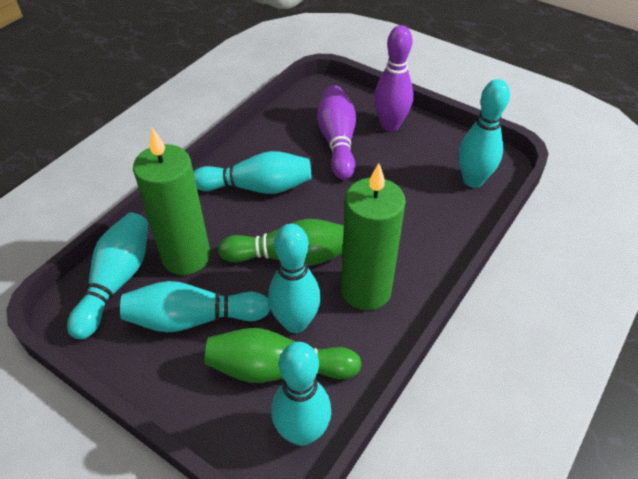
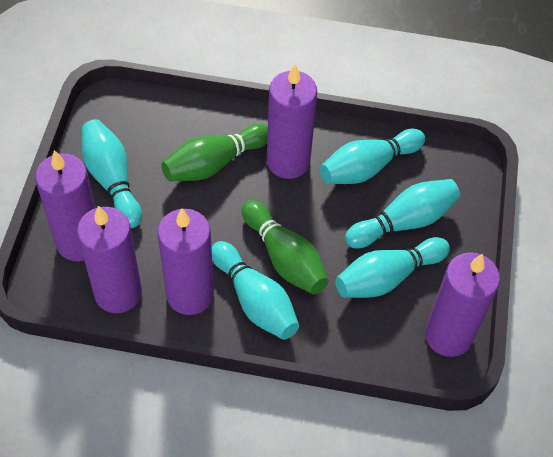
green candle: 2 -> 0
purple bowling pin: 2 -> 0
purple candle: 0 -> 5
turquoise bowling pin: 6 -> 5

